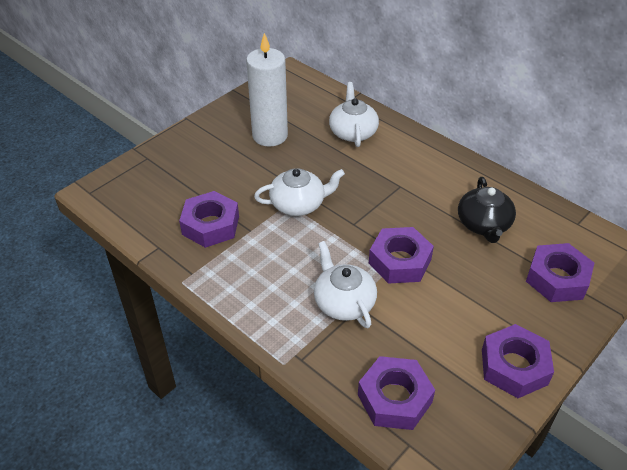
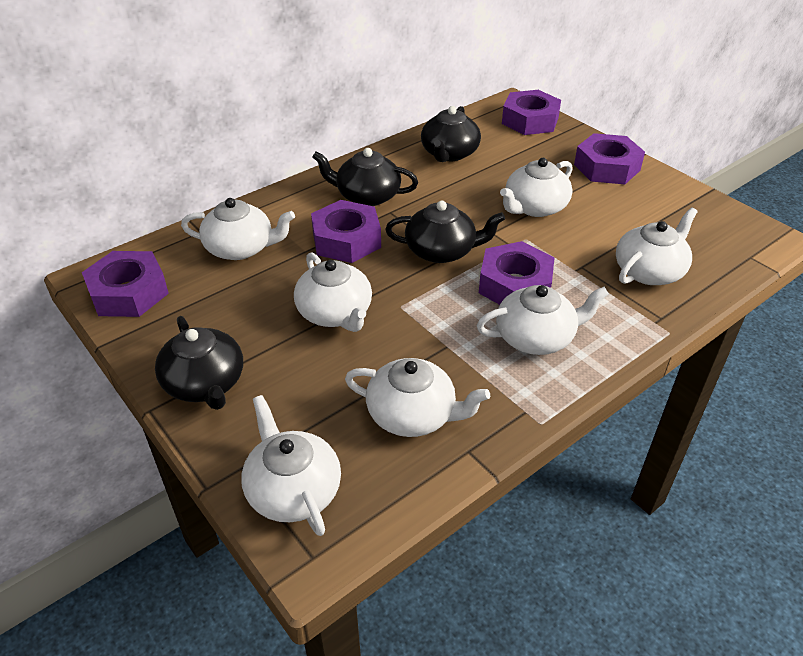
black teapot: 1 -> 4
white candle: 1 -> 0
white teapot: 3 -> 7

